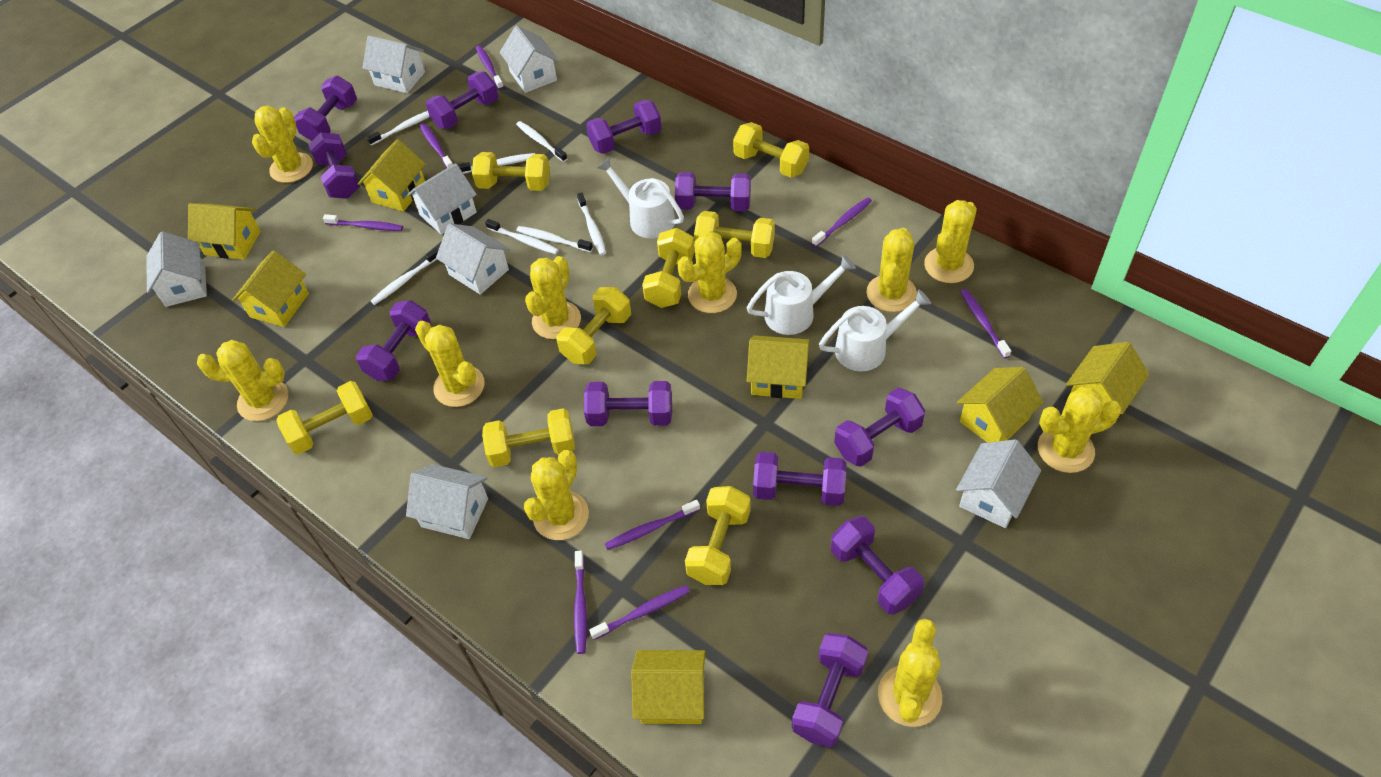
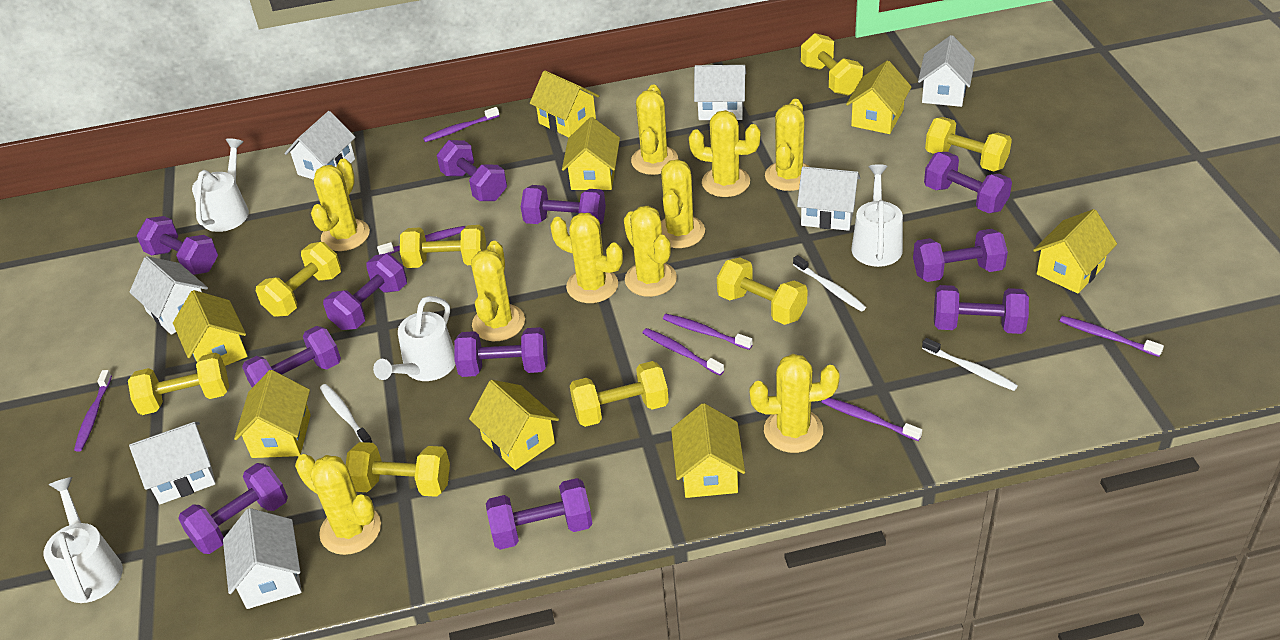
purple toothbrush: 8 -> 7
white toothbrush: 7 -> 3
white watering can: 3 -> 4
yellow house: 7 -> 8

